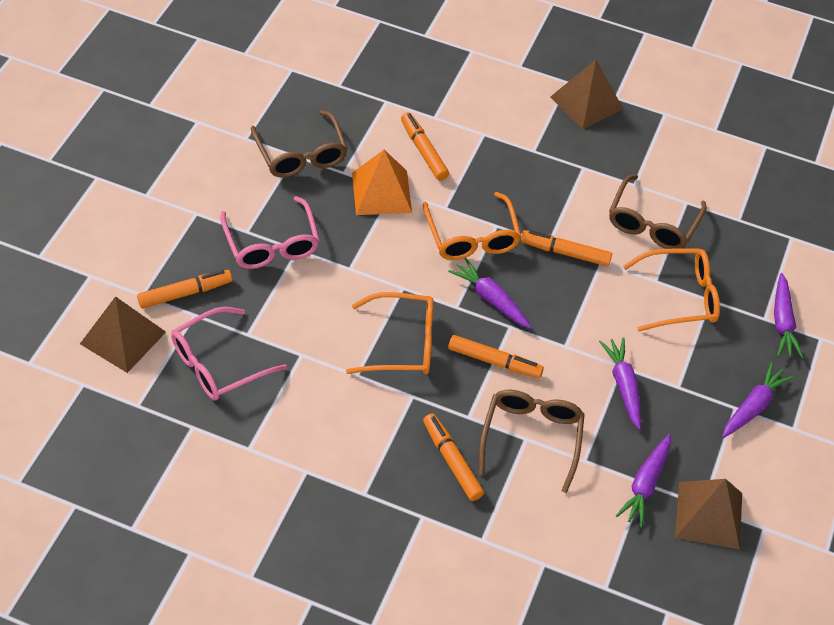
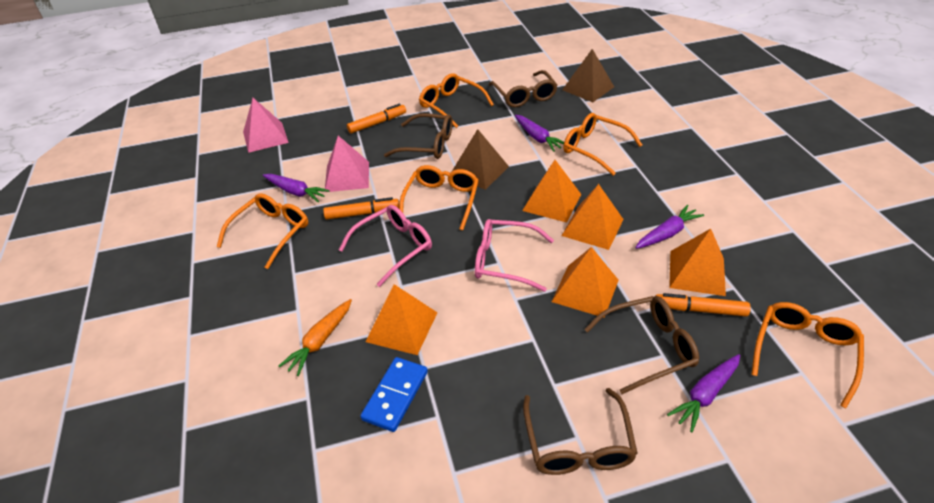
blue domino: 0 -> 1
brown glasses: 3 -> 4
brown pyramid: 3 -> 2
orange carrot: 0 -> 1
orange glasses: 3 -> 5
orange marker: 5 -> 3
orange pyramid: 1 -> 5
pink pyramid: 0 -> 2
purple carrot: 5 -> 4

